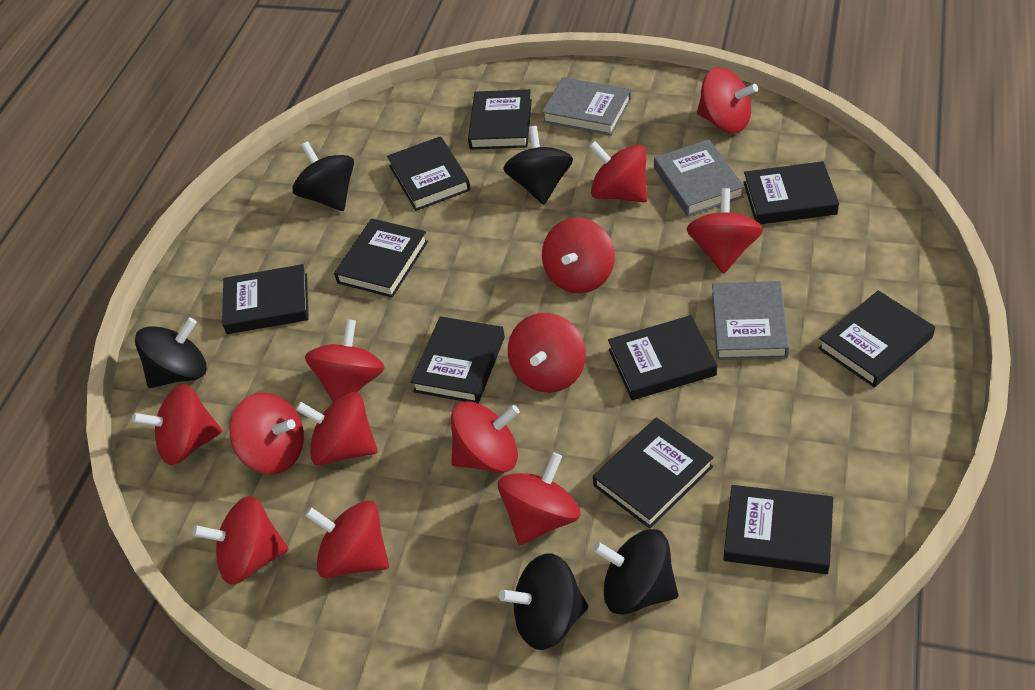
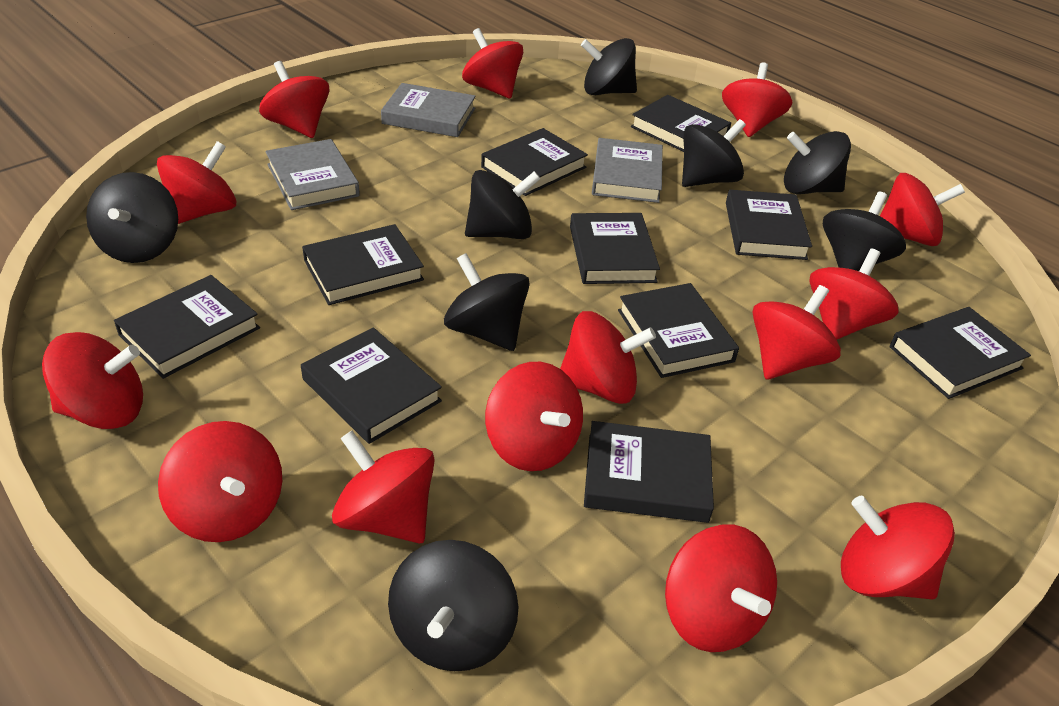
black spinning top: 5 -> 8
red spinning top: 13 -> 14

